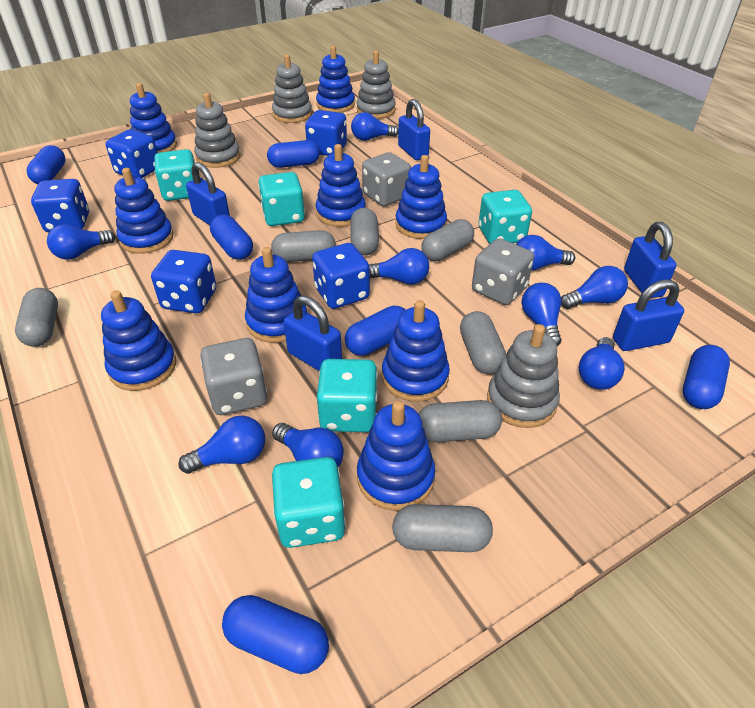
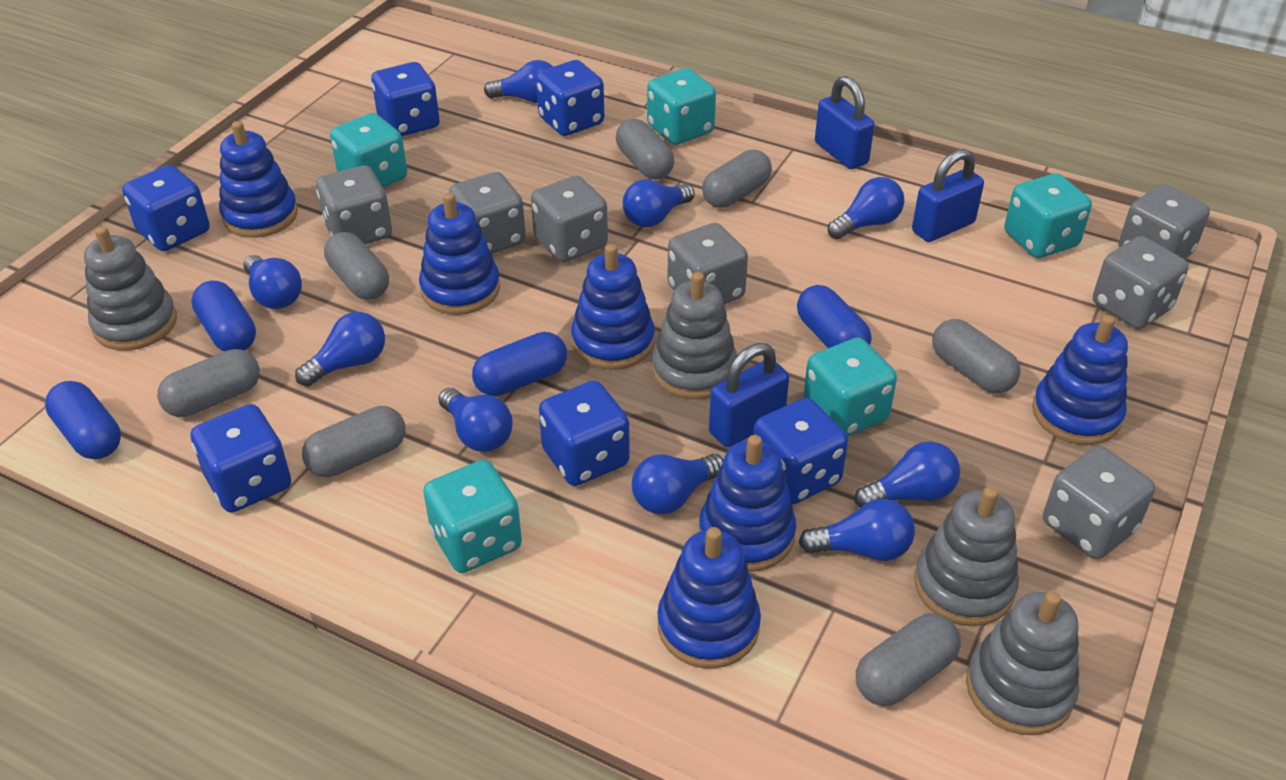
blue capsule: 6 -> 4
blue dice: 5 -> 6
blue padlock: 5 -> 3
blue stacking toy: 9 -> 6
grey dice: 3 -> 7

